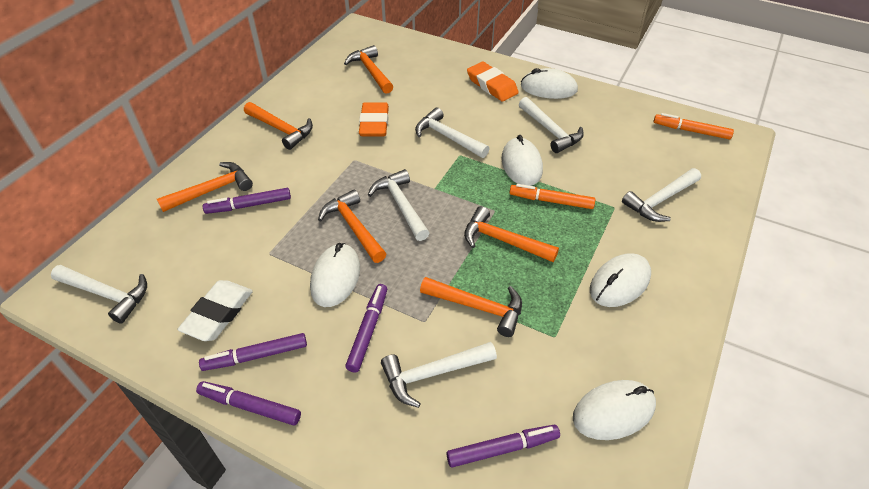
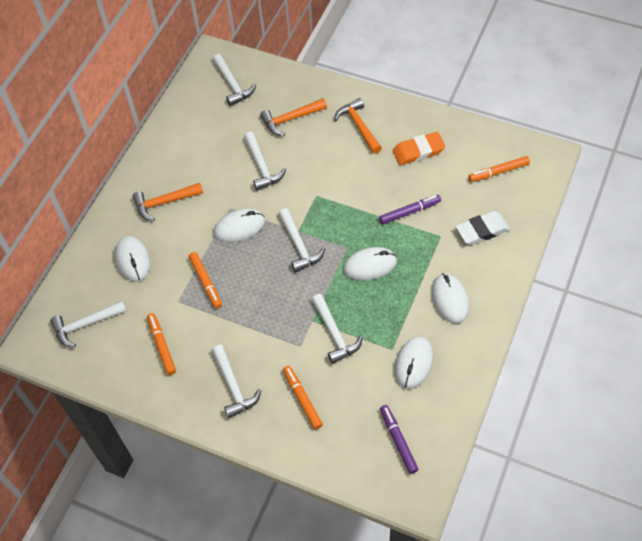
orange eraser: 2 -> 1
orange hammer: 6 -> 3
orange marker: 2 -> 4
purple marker: 5 -> 2

